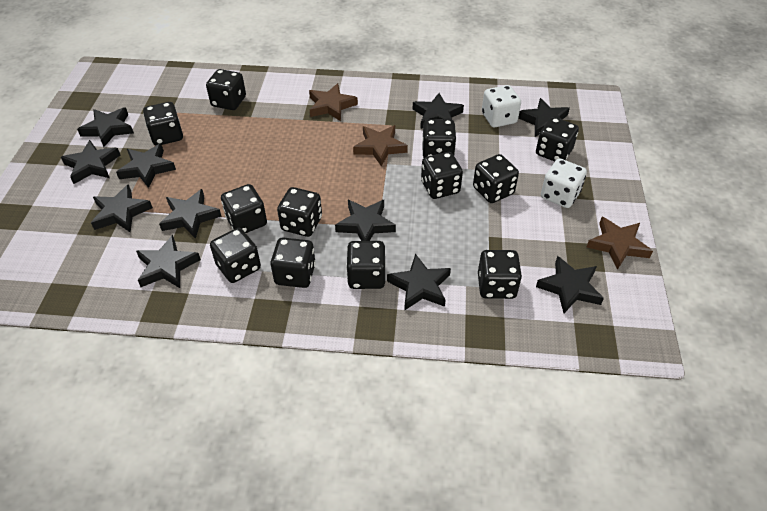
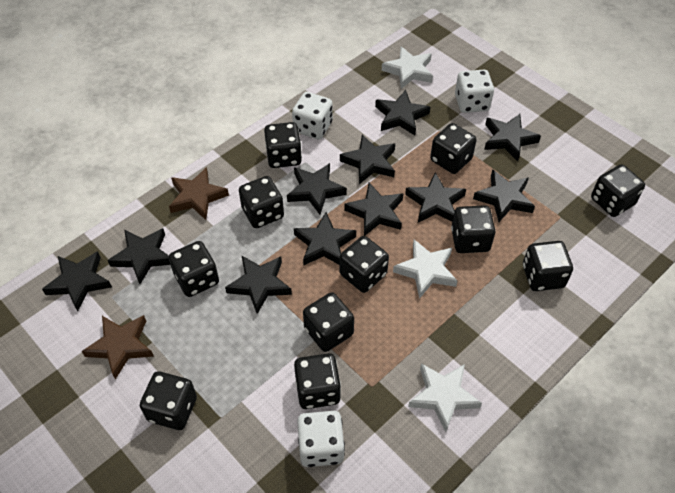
black dice: 12 -> 11
brown star: 3 -> 2
white dice: 2 -> 3
white star: 0 -> 3

